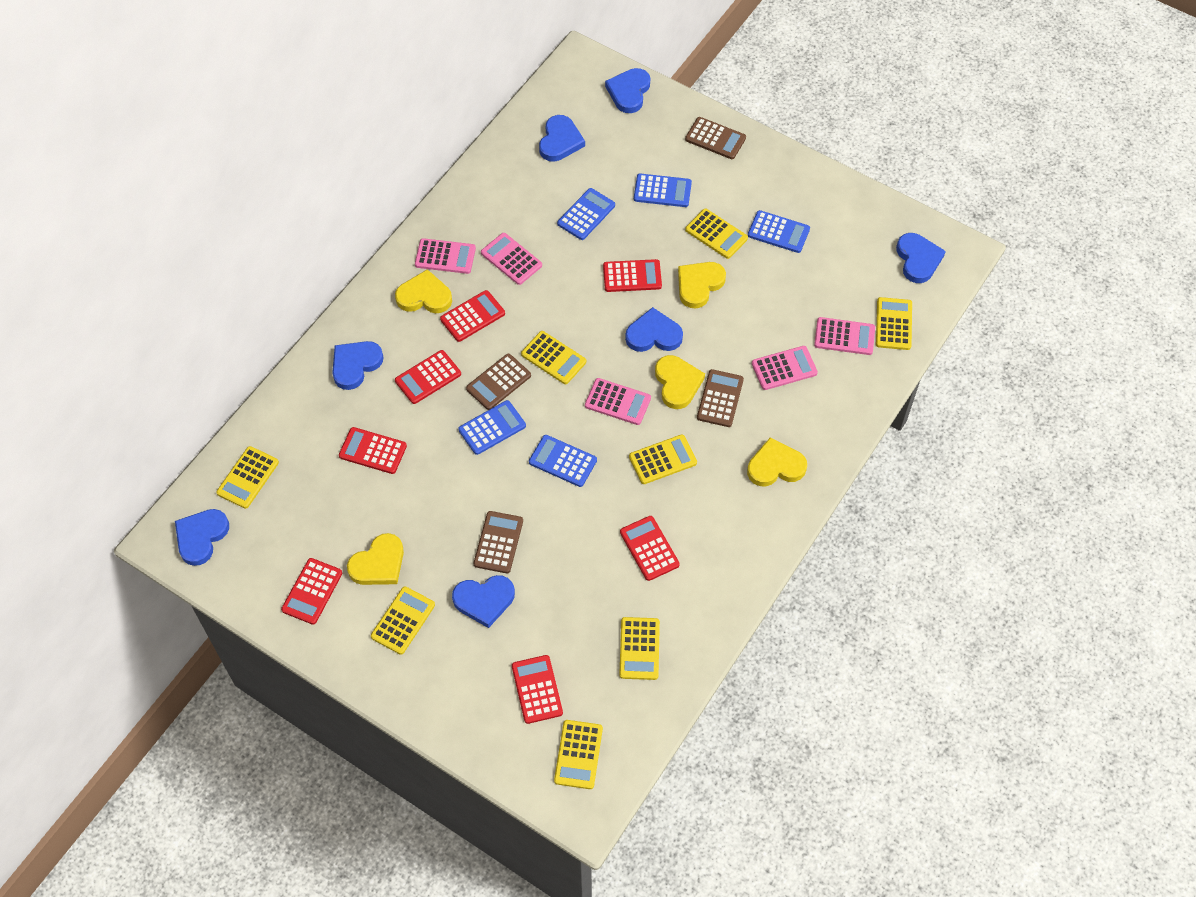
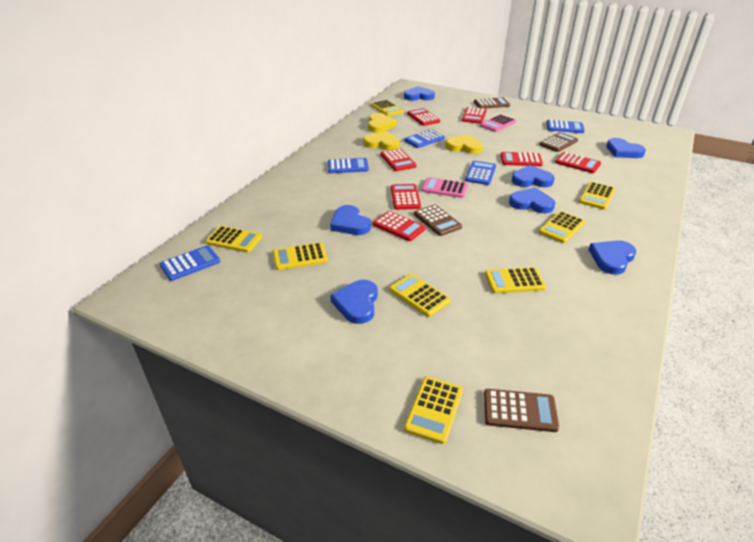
pink calculator: 5 -> 2
yellow heart: 5 -> 3

